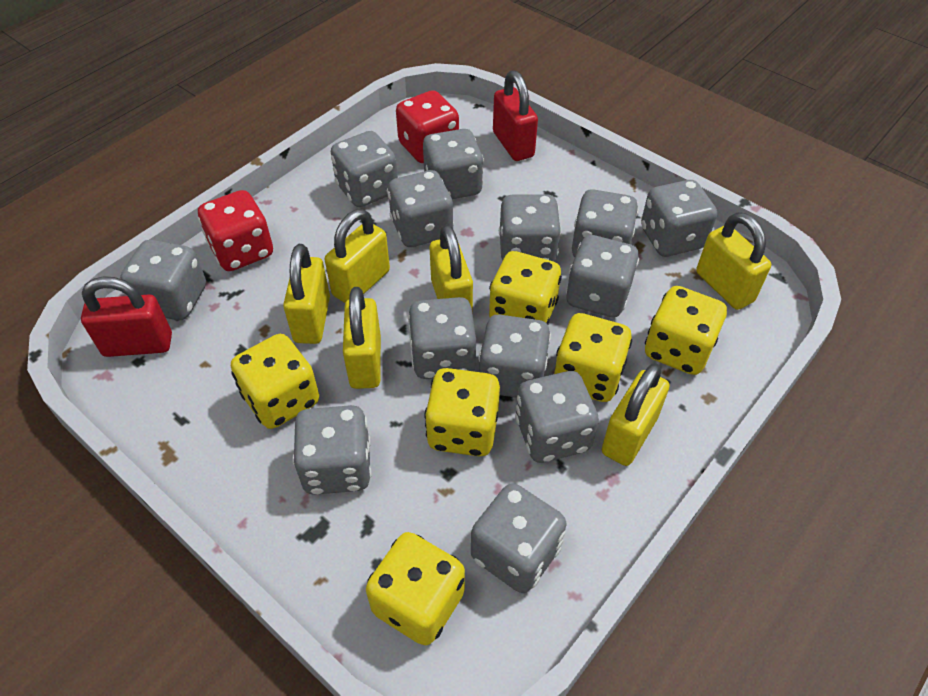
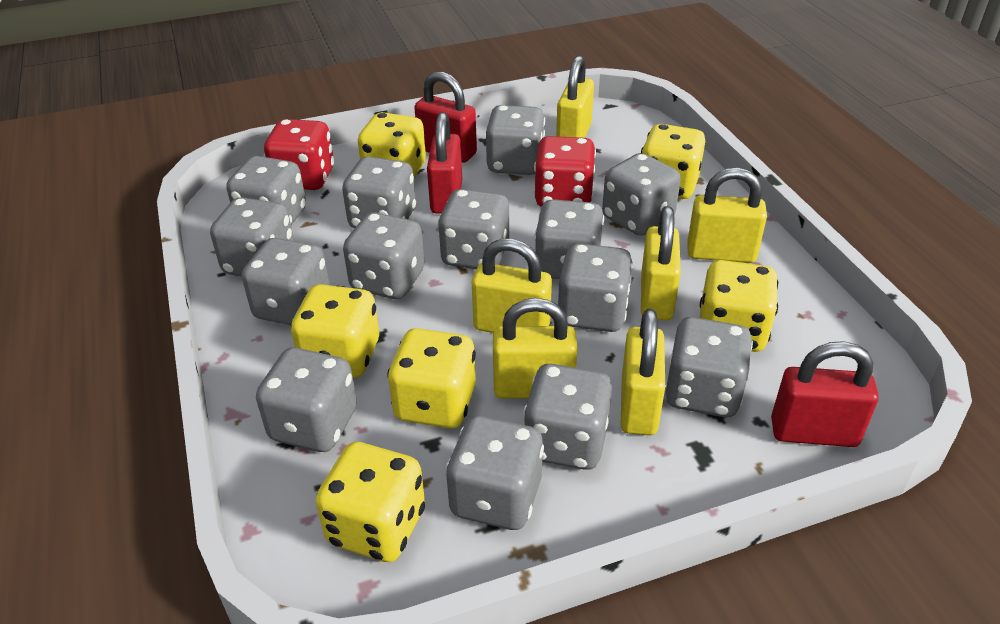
grey dice: 13 -> 14
red padlock: 2 -> 3

